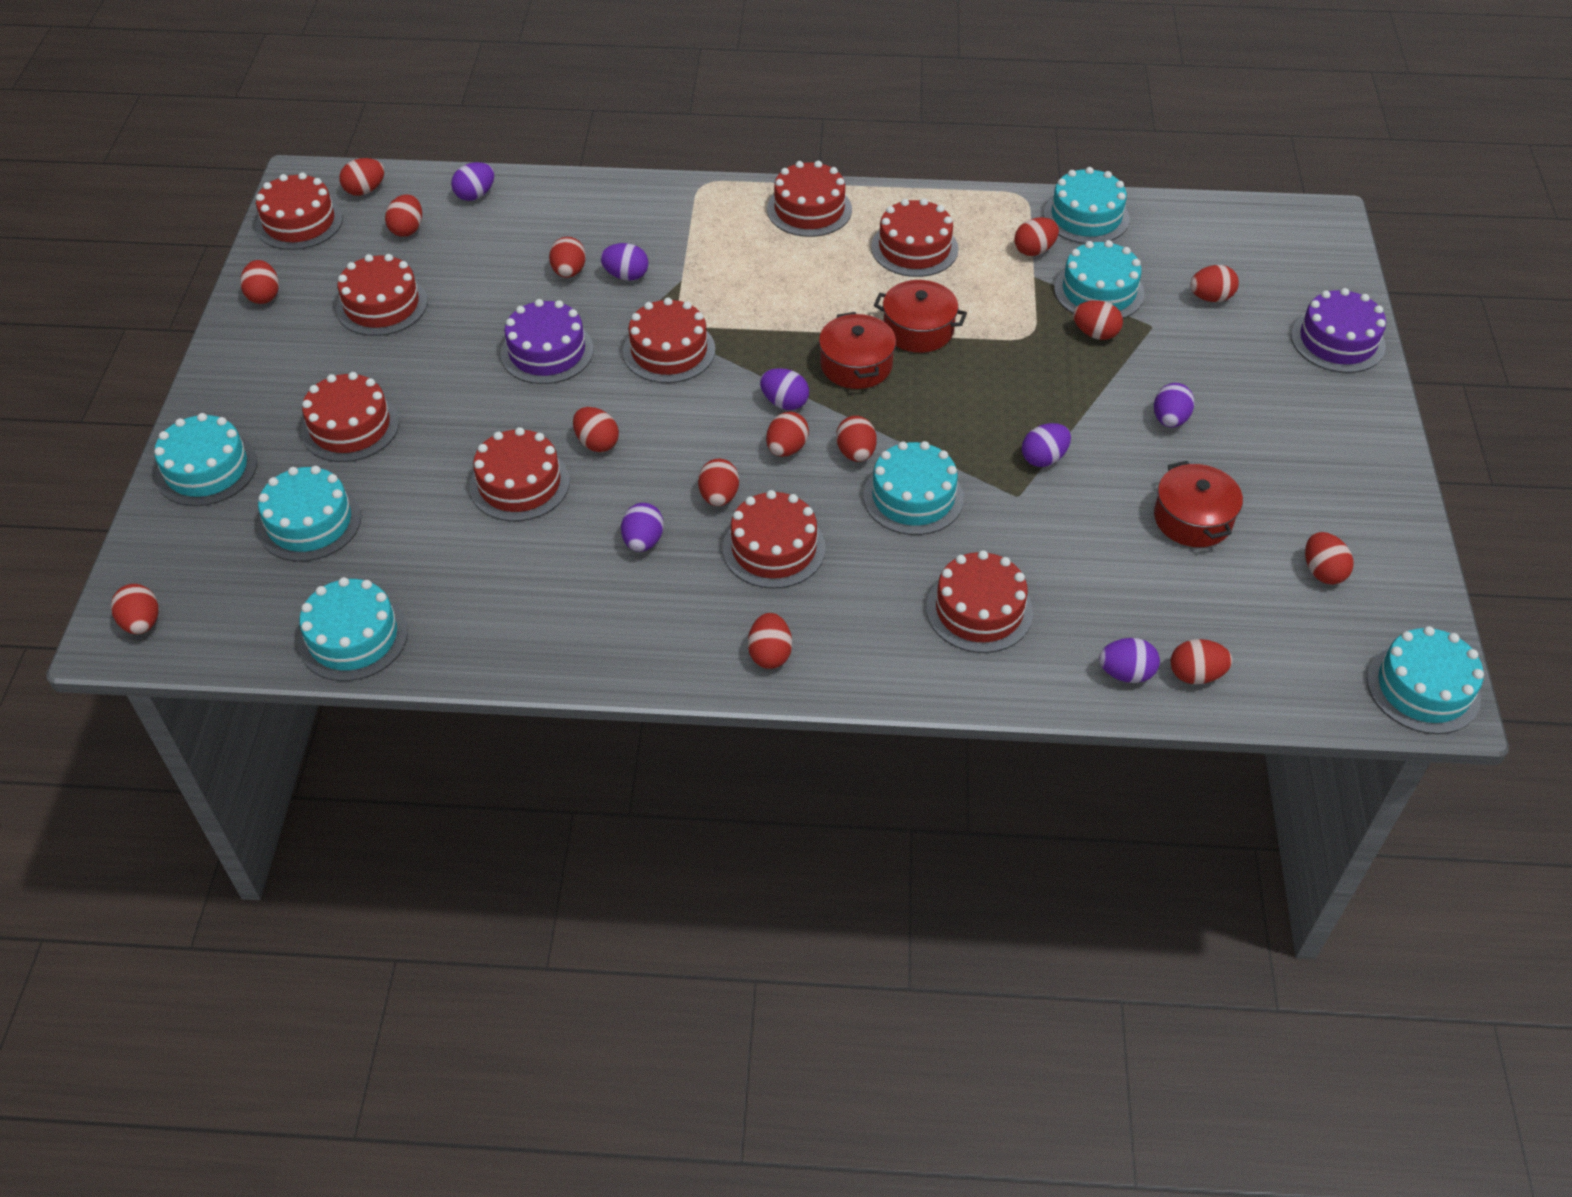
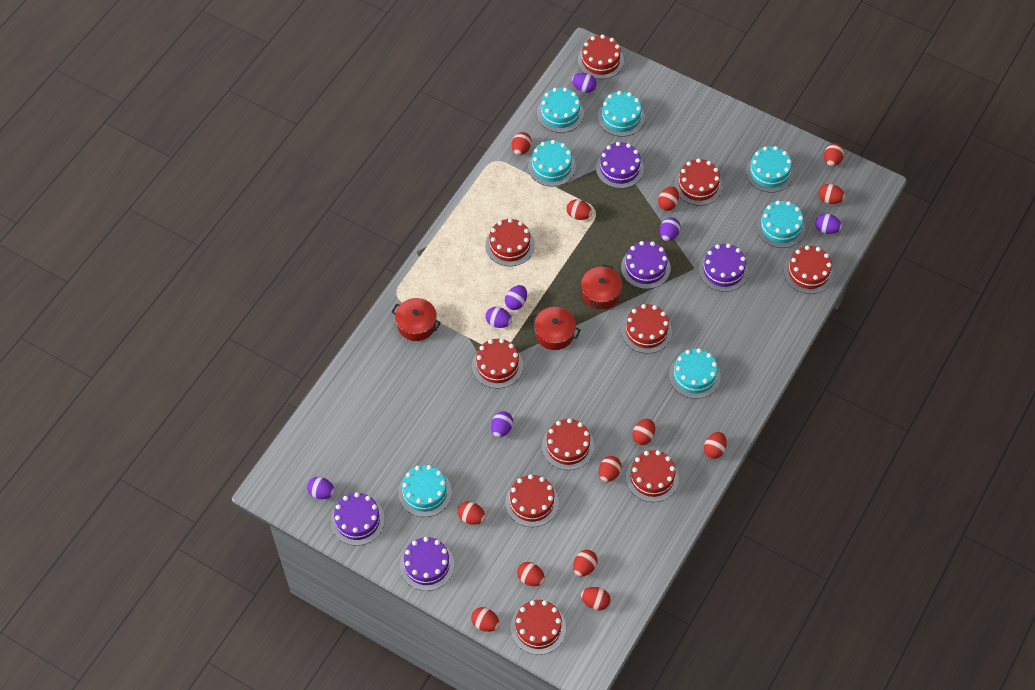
purple cake: 2 -> 5
red cake: 9 -> 10
red egg: 15 -> 13

